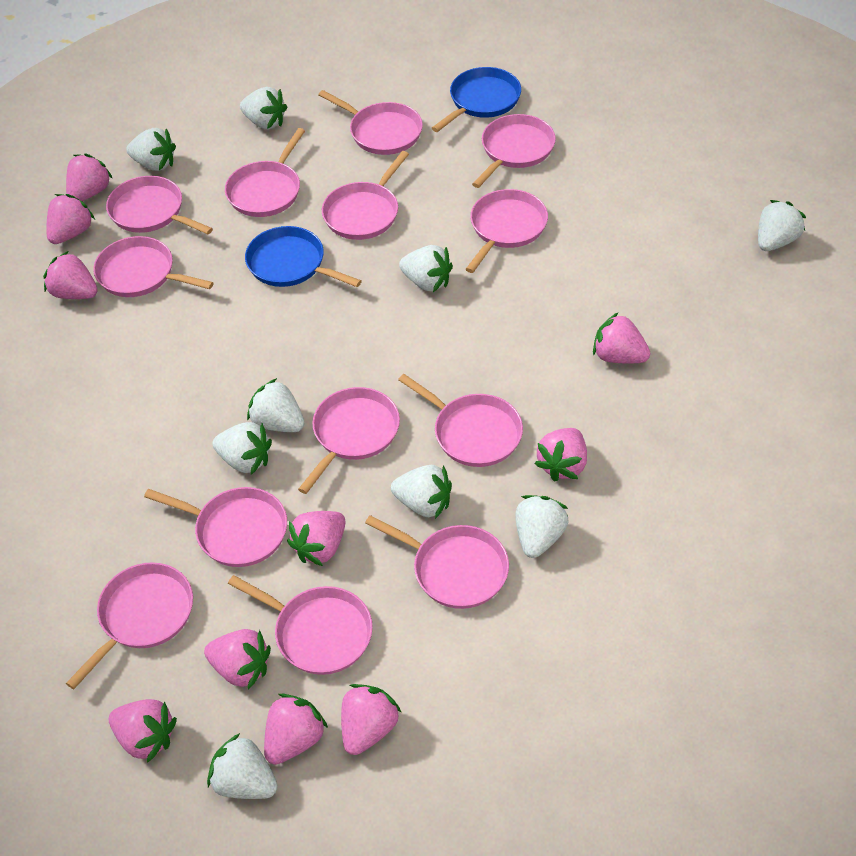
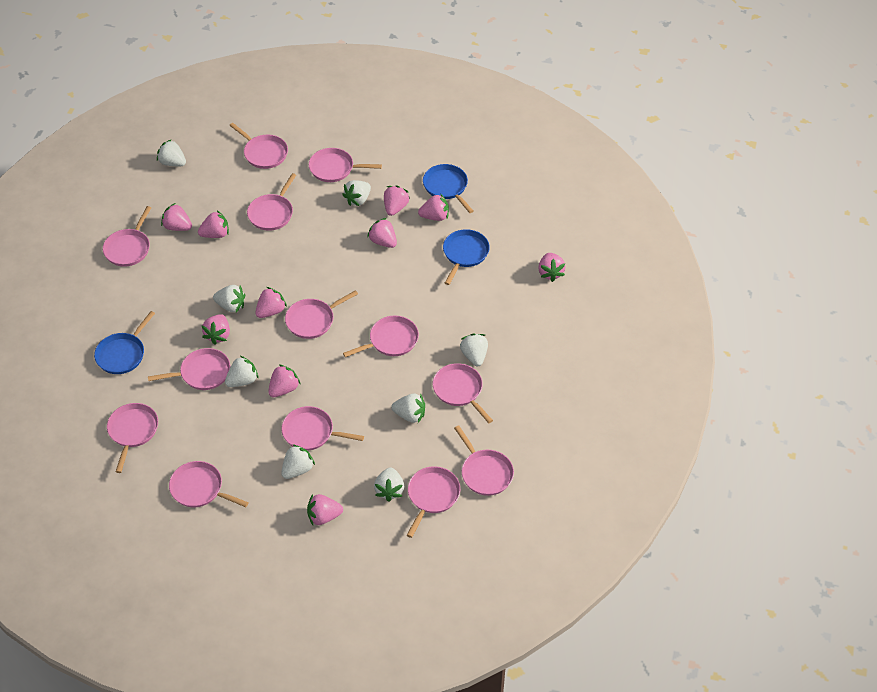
blue pan: 2 -> 3
white strawberry: 9 -> 8

